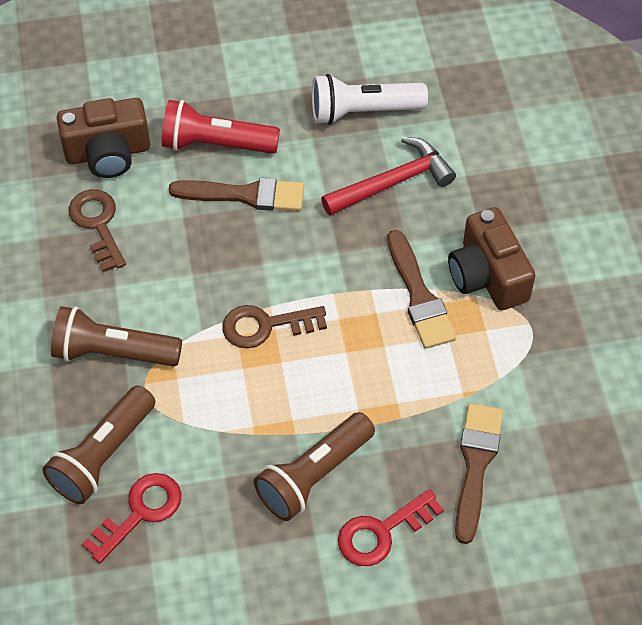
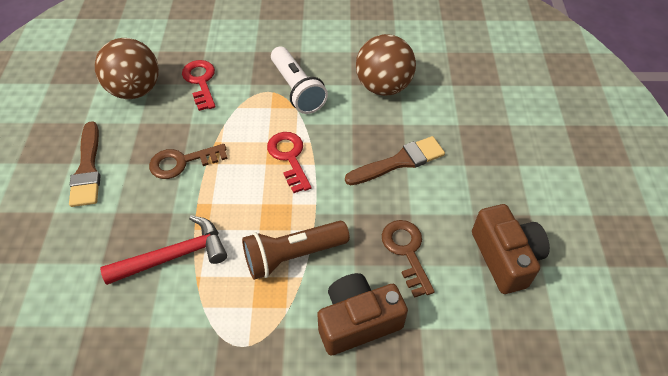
brown ball: 0 -> 2
brown brush: 3 -> 2
brown flashlight: 3 -> 1
red flashlight: 1 -> 0

